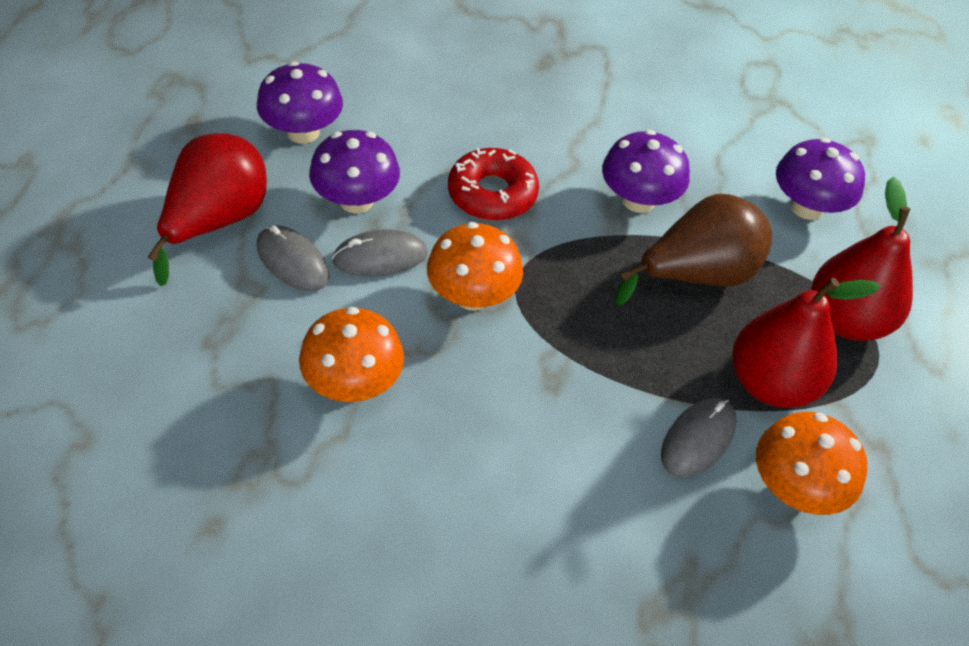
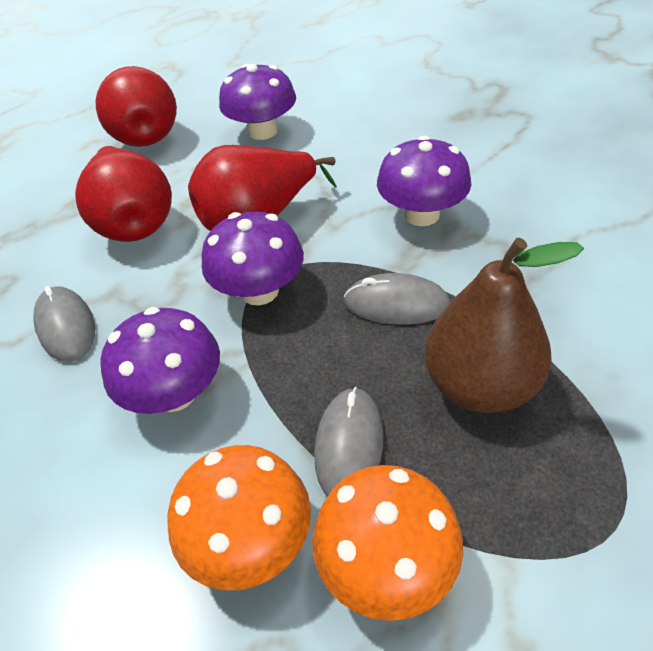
orange mushroom: 3 -> 2
red donut: 1 -> 0

